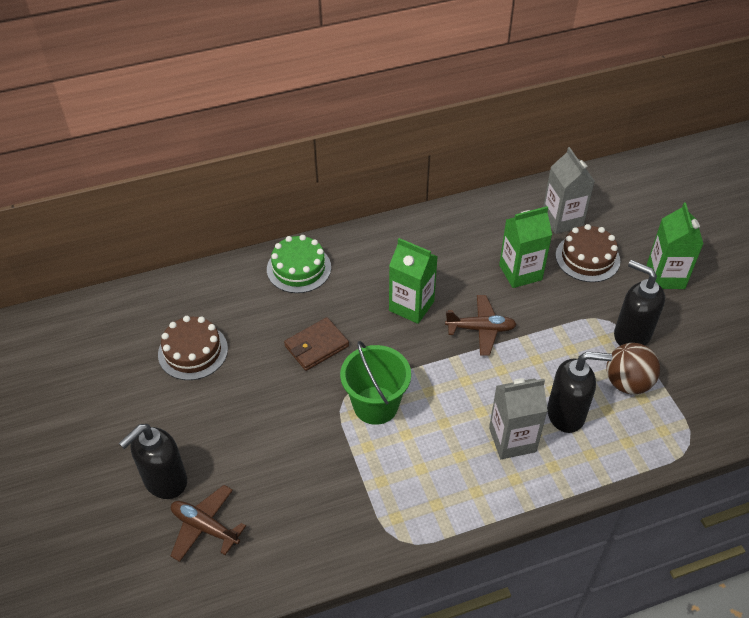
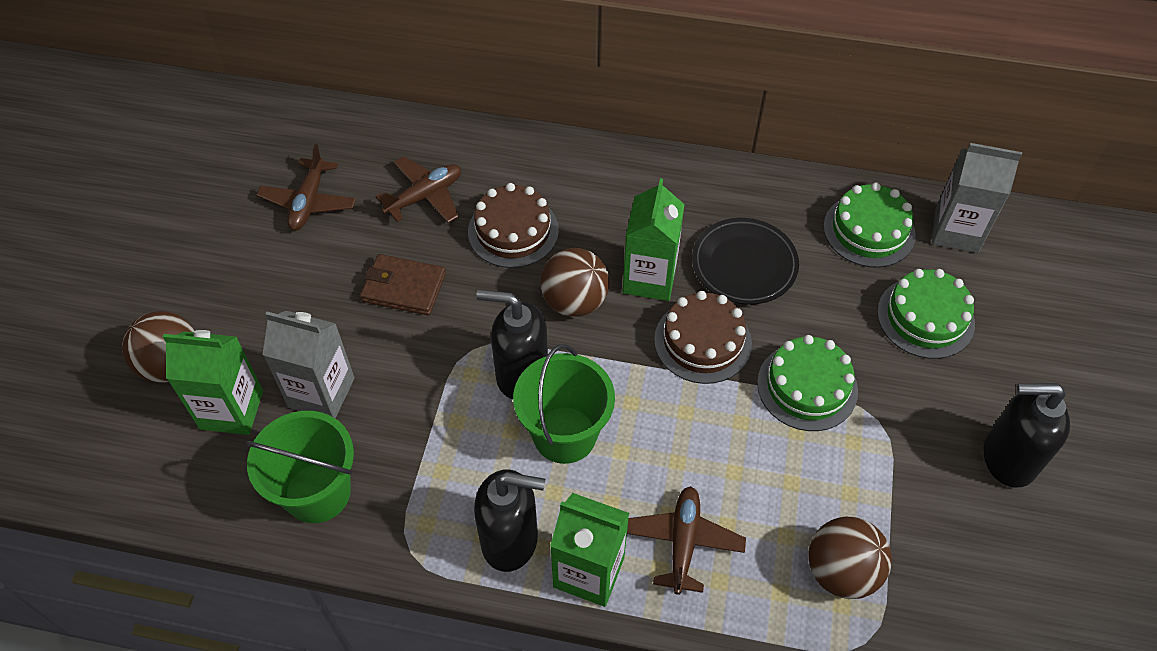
black plate: 0 -> 1
brown ball: 1 -> 3
brown plane: 2 -> 3
green bucket: 1 -> 2
green cake: 1 -> 3

